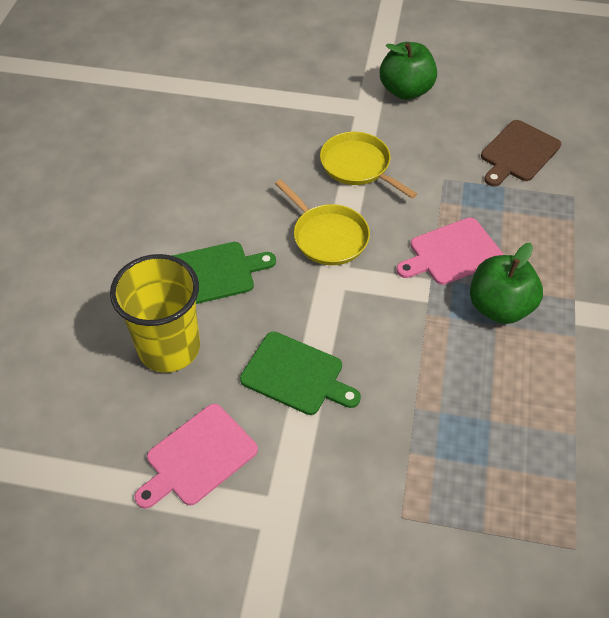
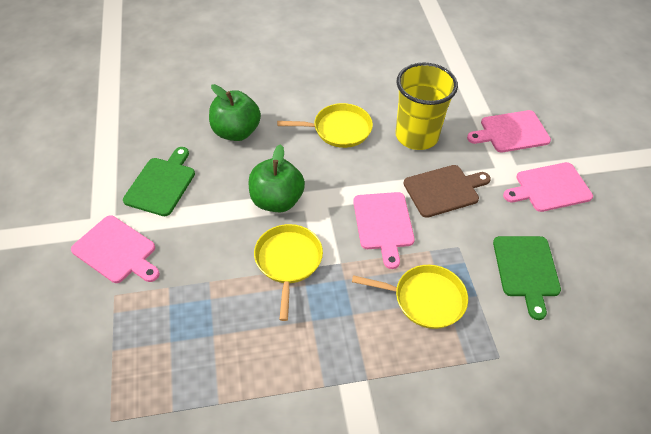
pink cutting board: 2 -> 4
yellow pan: 2 -> 3

